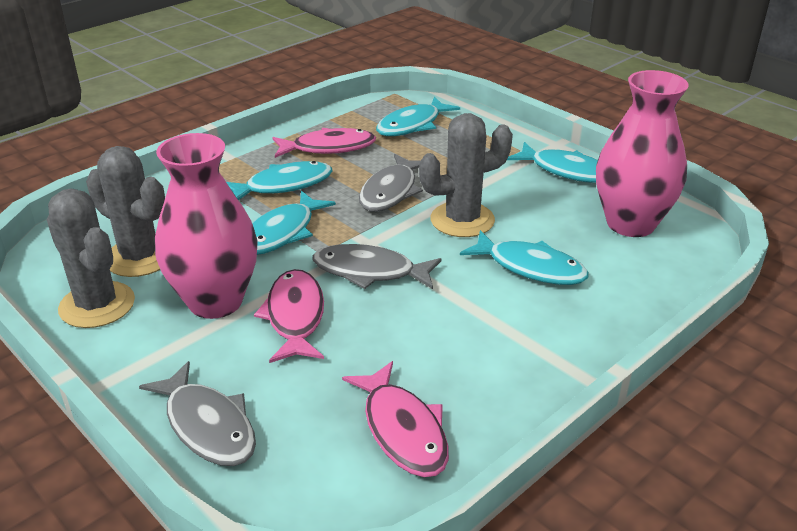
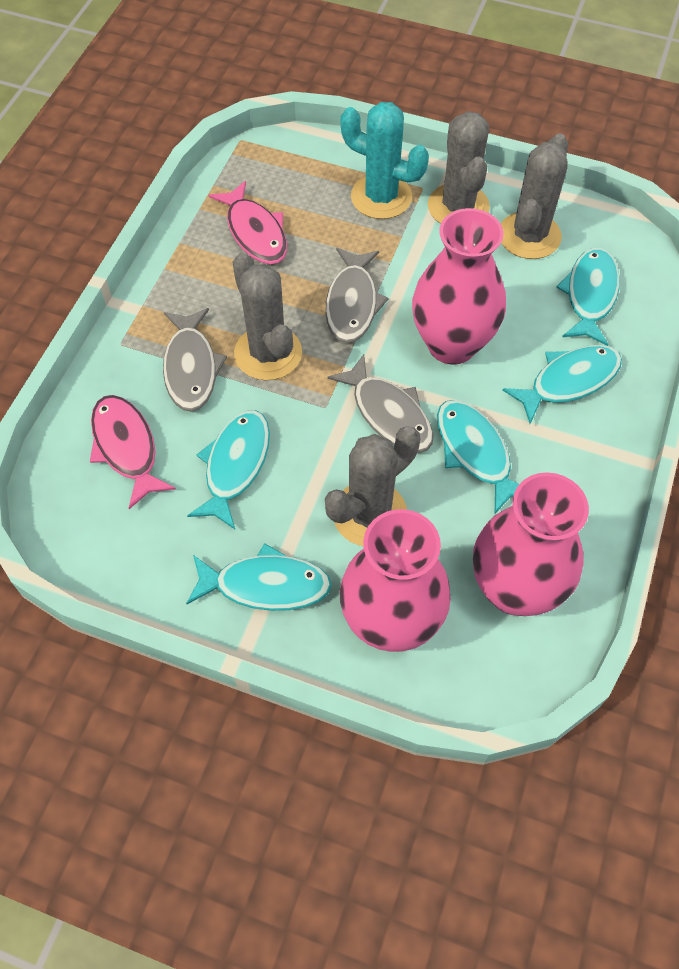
grey cactus: 3 -> 4
pink fish: 3 -> 2
pink vase: 2 -> 3
turquoise cactus: 0 -> 1

